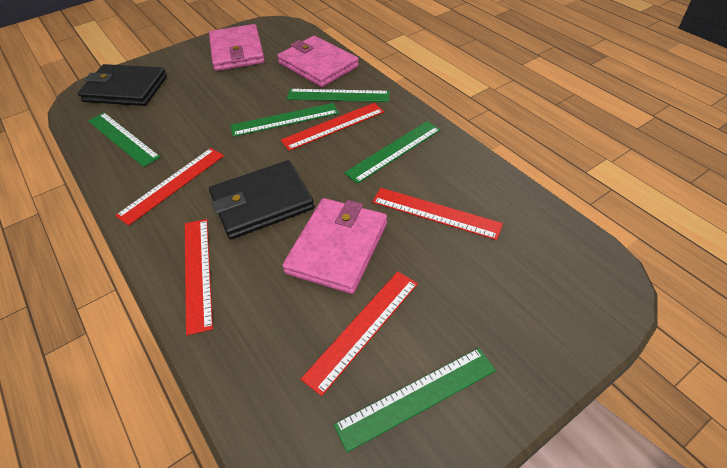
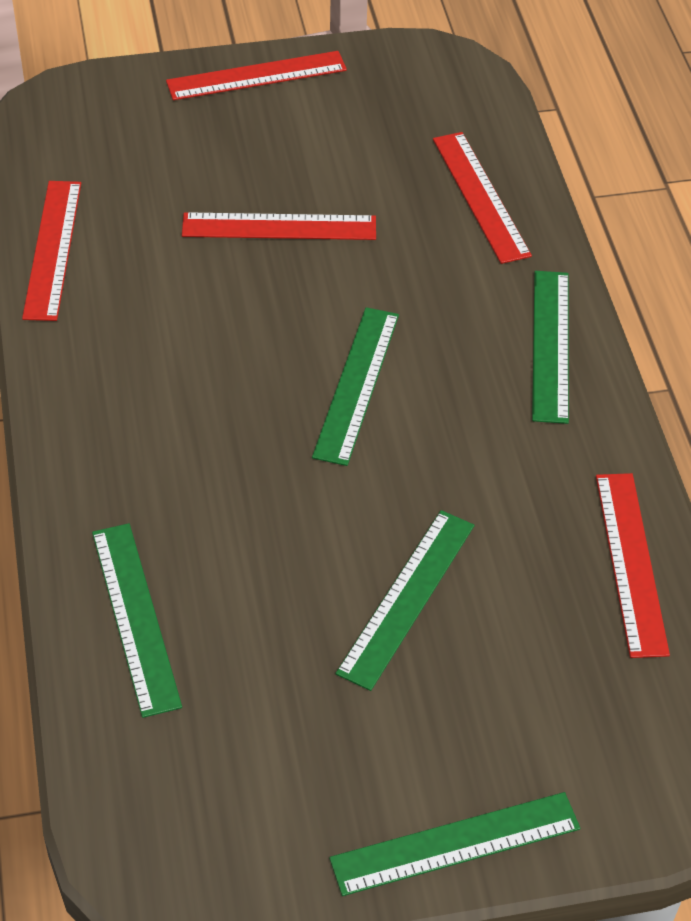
black wallet: 2 -> 0
pink wallet: 3 -> 0

